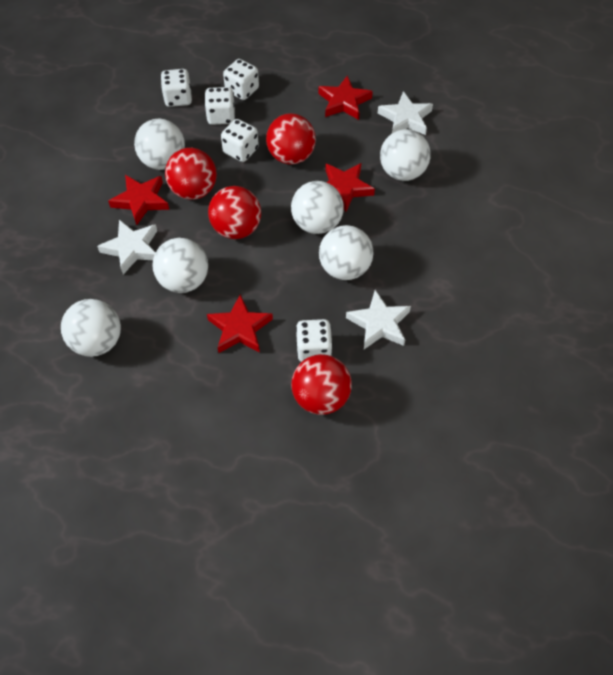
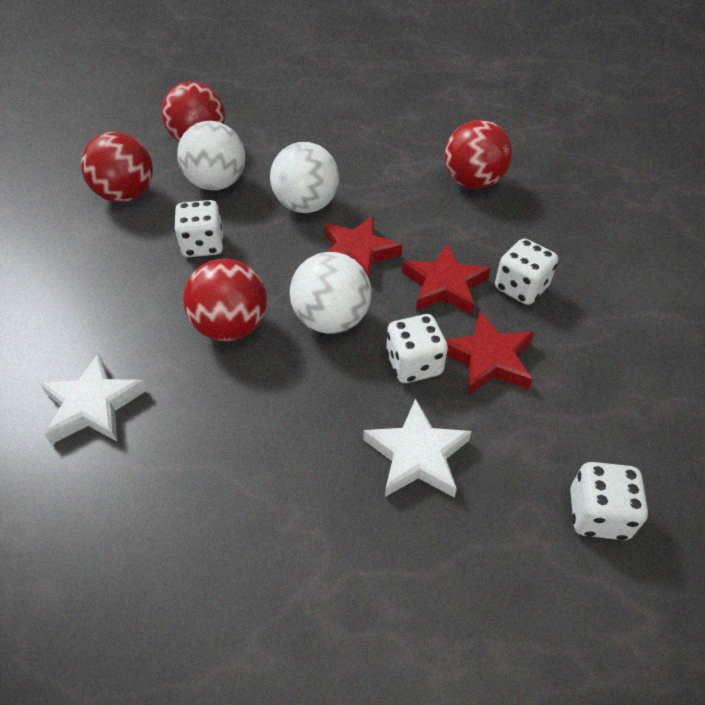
red star: 4 -> 3
white ball: 6 -> 3
white dice: 5 -> 4
white star: 3 -> 2

